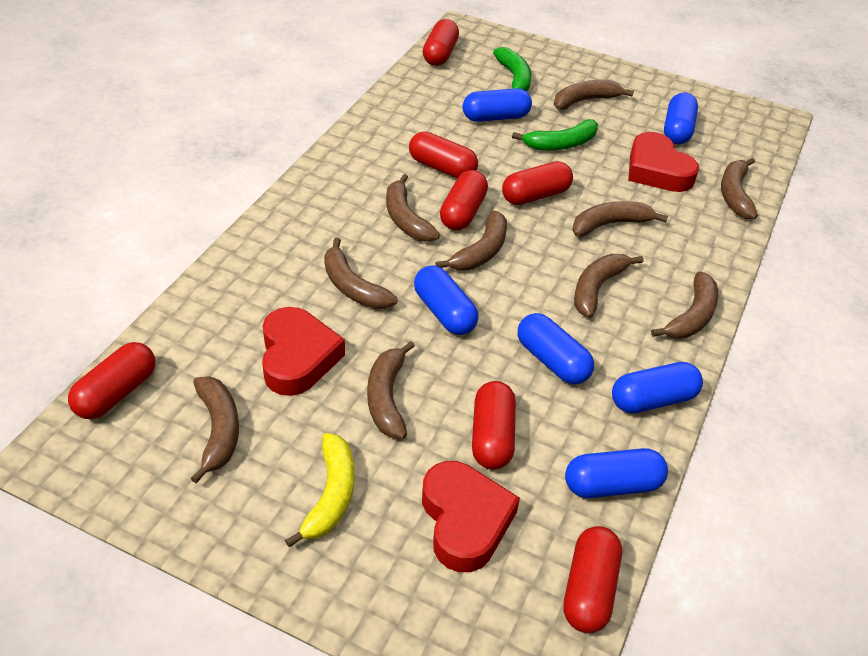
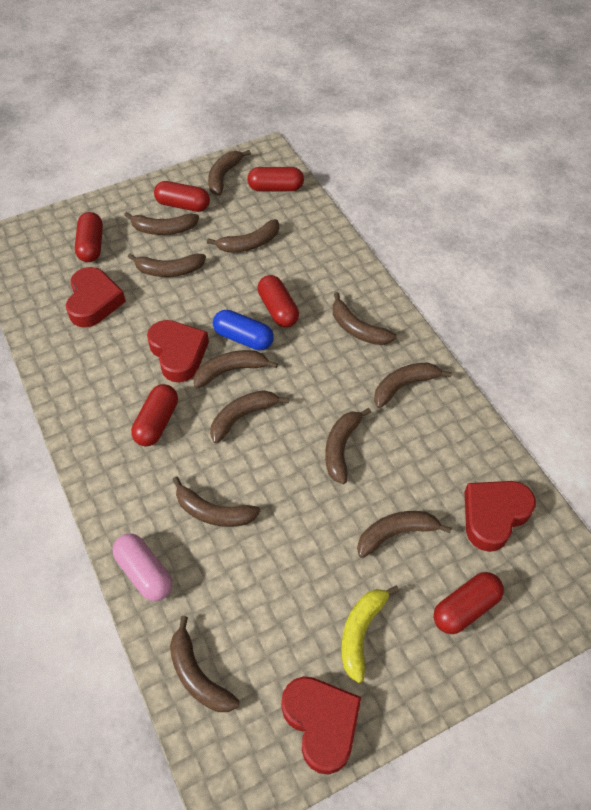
blue capsule: 6 -> 1
brown banana: 10 -> 12
green banana: 2 -> 0
pink capsule: 0 -> 1
red capsule: 7 -> 6
red heart: 3 -> 4

